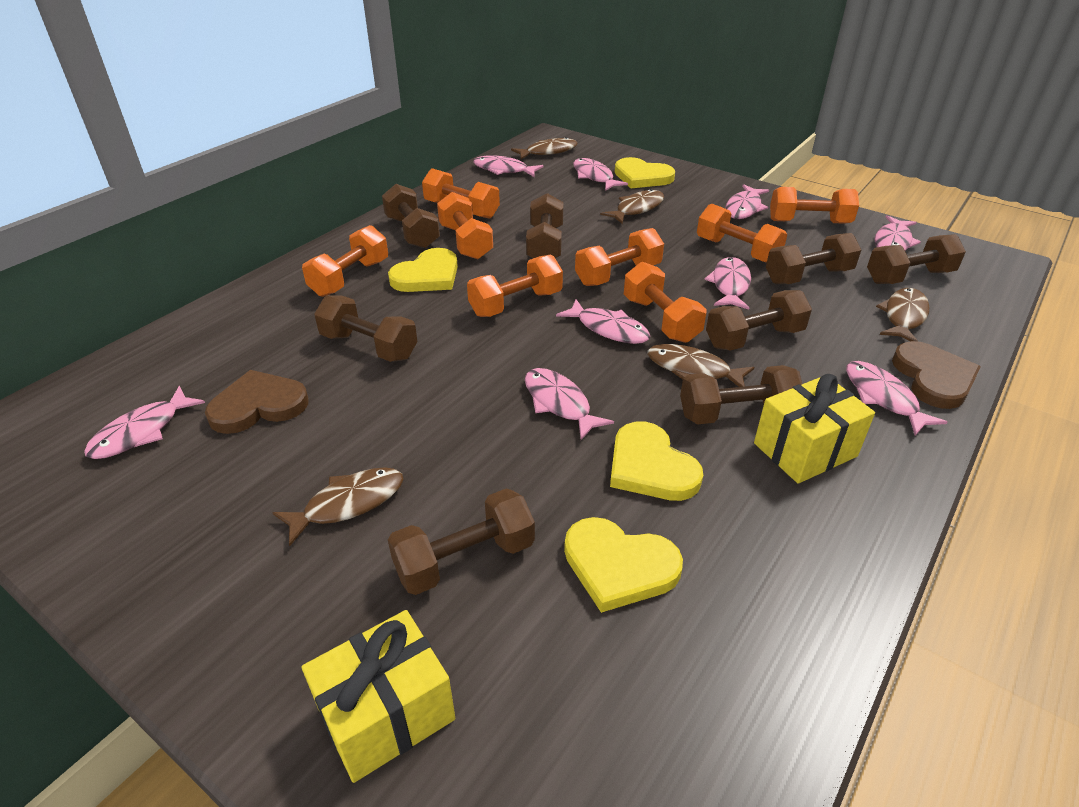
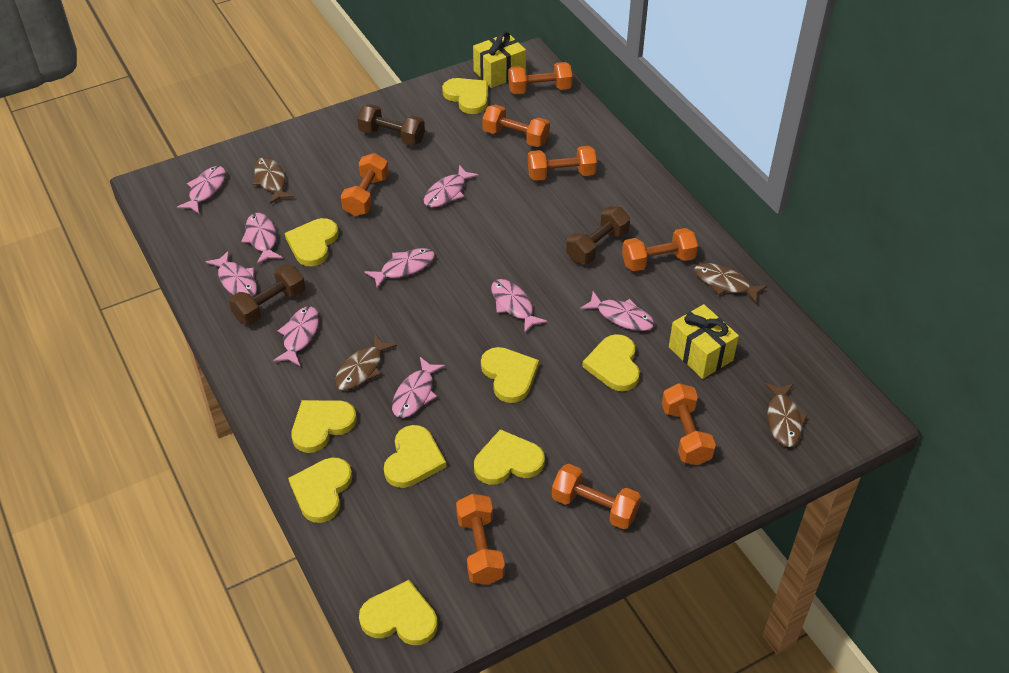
brown dumbbell: 8 -> 3
brown fish: 5 -> 4
brown heart: 2 -> 0
yellow heart: 4 -> 9

